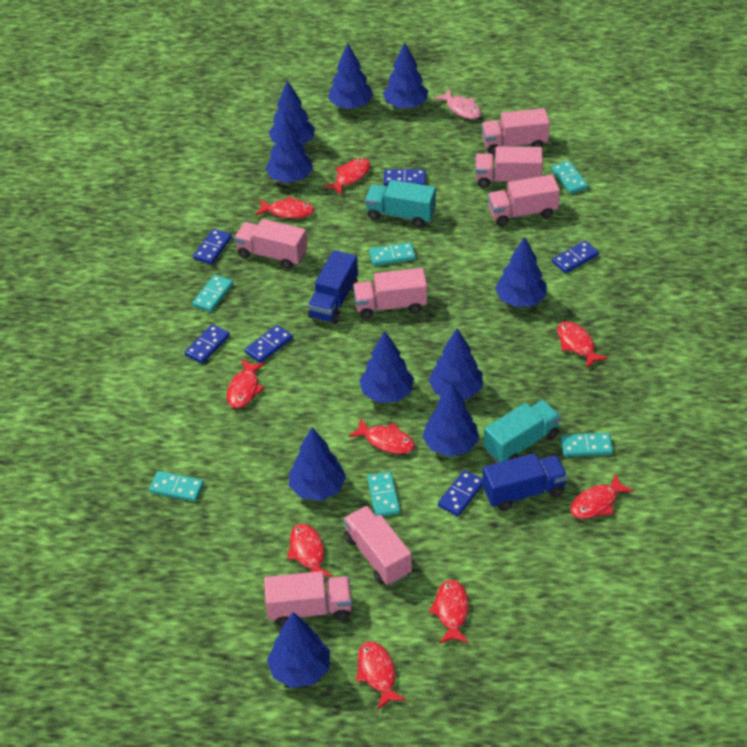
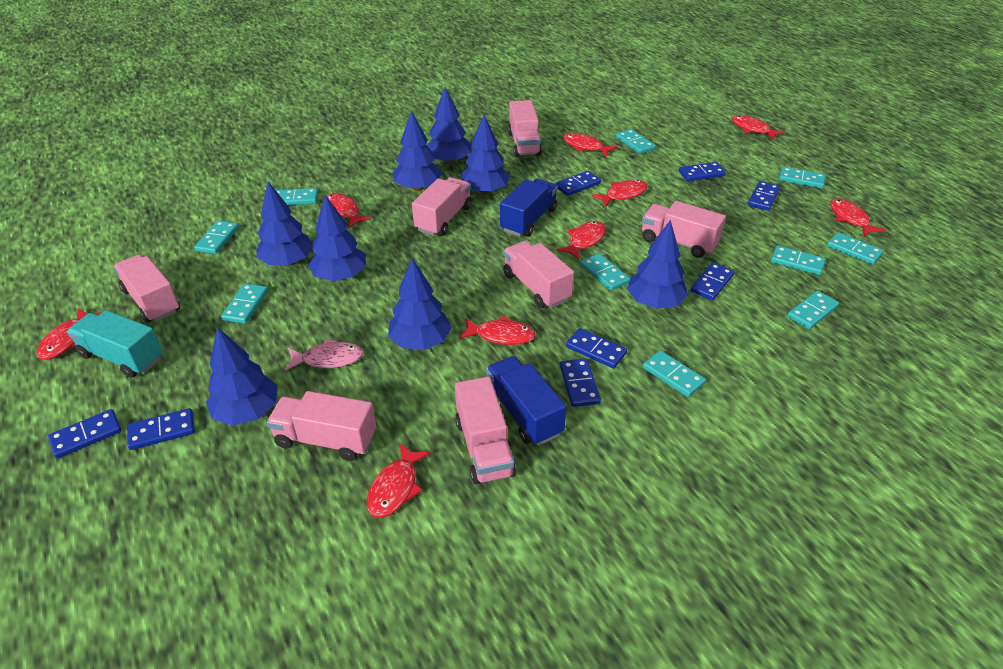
blue domino: 6 -> 8
blue tree: 10 -> 8
turquoise domino: 6 -> 10
turquoise truck: 2 -> 1

